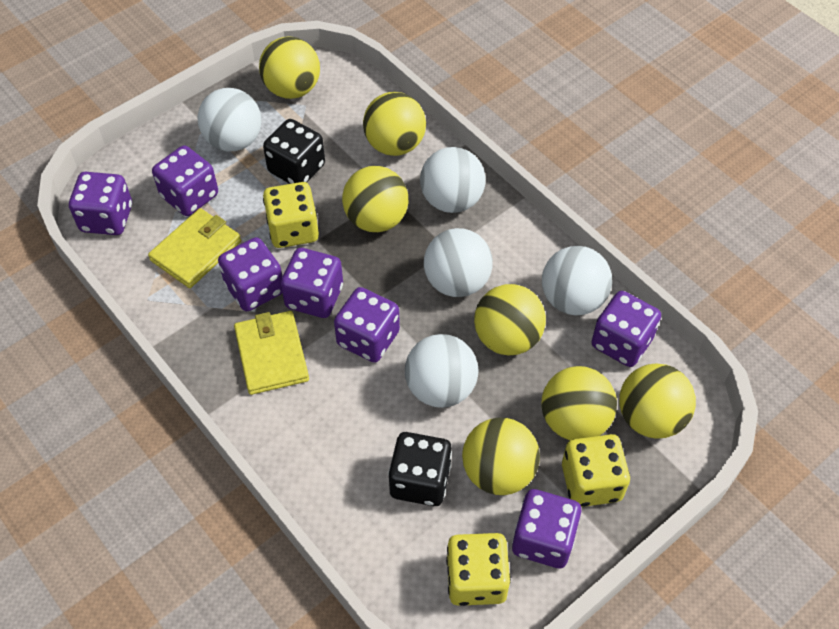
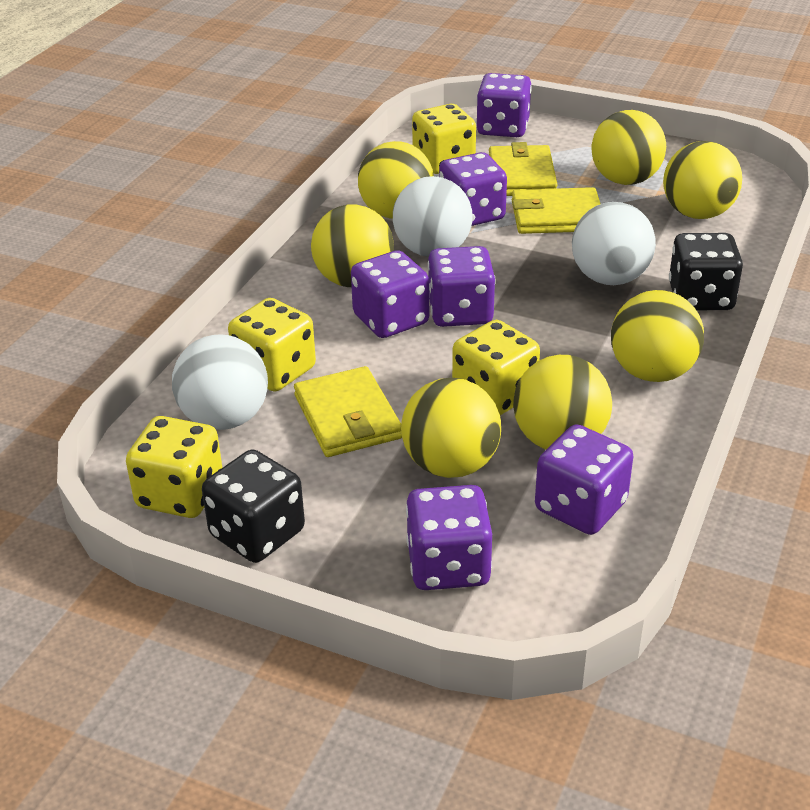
purple dice: 7 -> 6
white ball: 5 -> 3
yellow dice: 3 -> 4
yellow wallet: 2 -> 3

